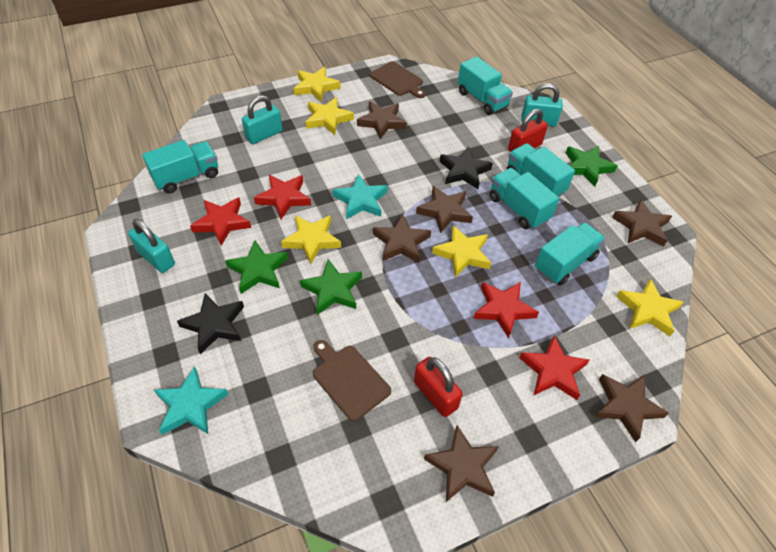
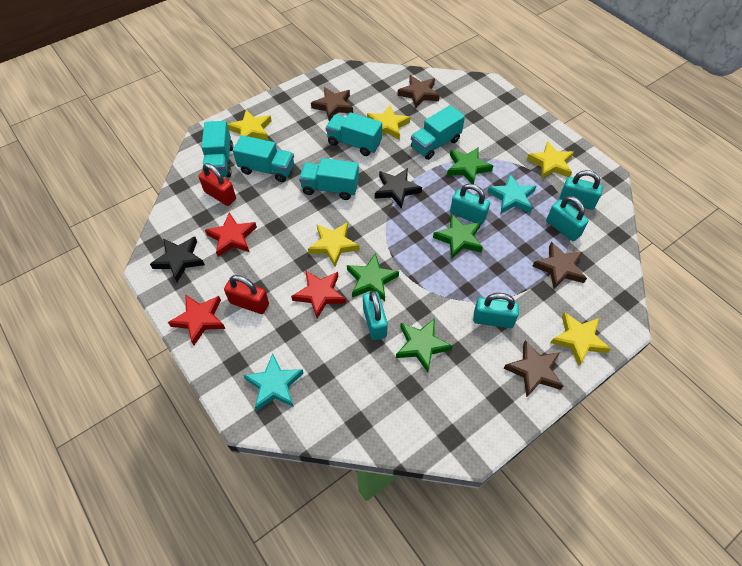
brown cutting board: 2 -> 0
brown star: 6 -> 4
green star: 3 -> 4
red star: 4 -> 3
turquoise padlock: 3 -> 5

